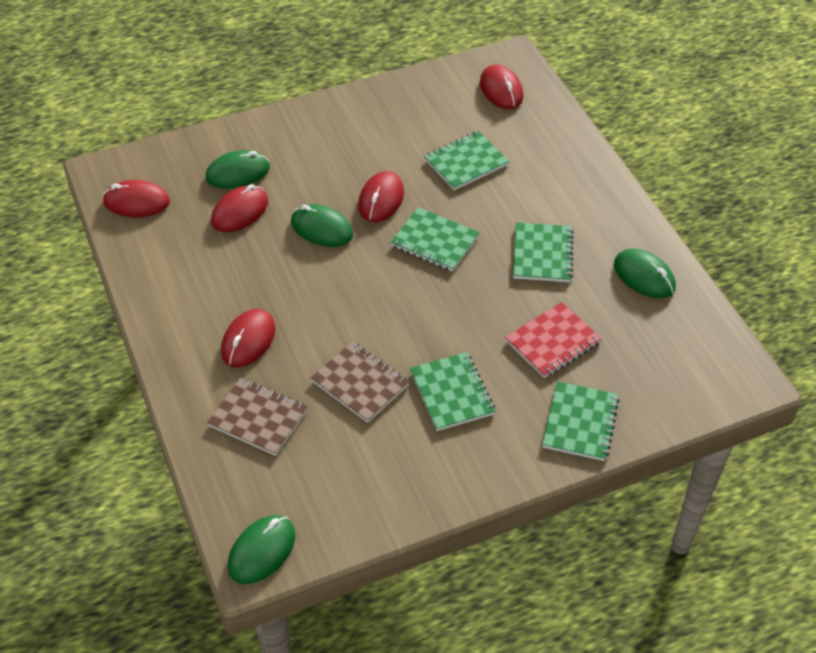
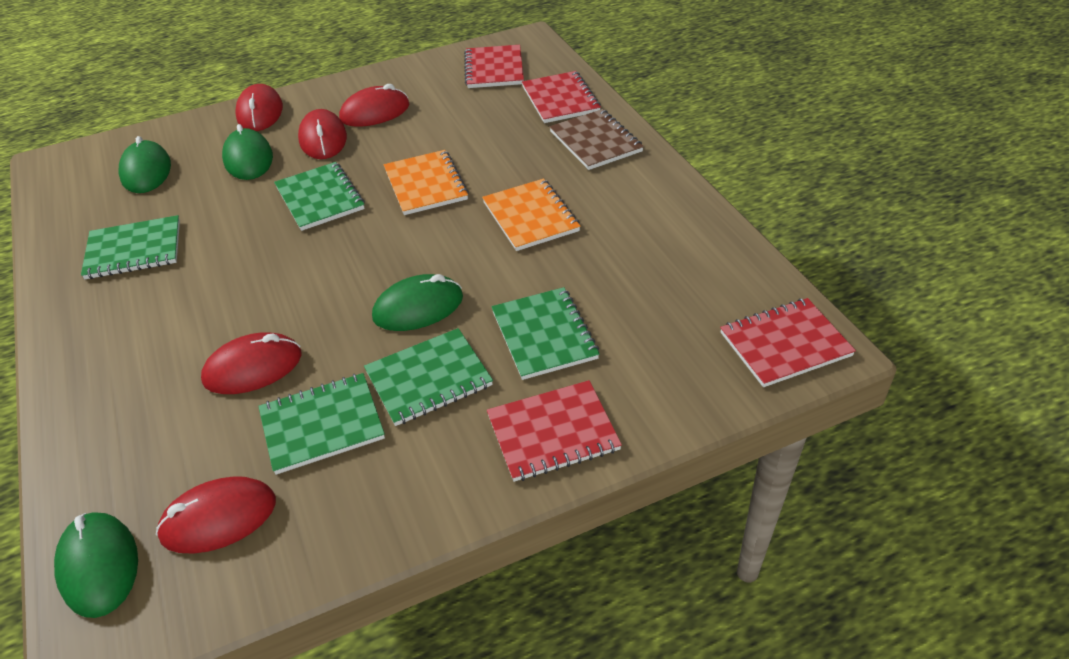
brown notebook: 2 -> 1
orange notebook: 0 -> 2
red notebook: 1 -> 4

